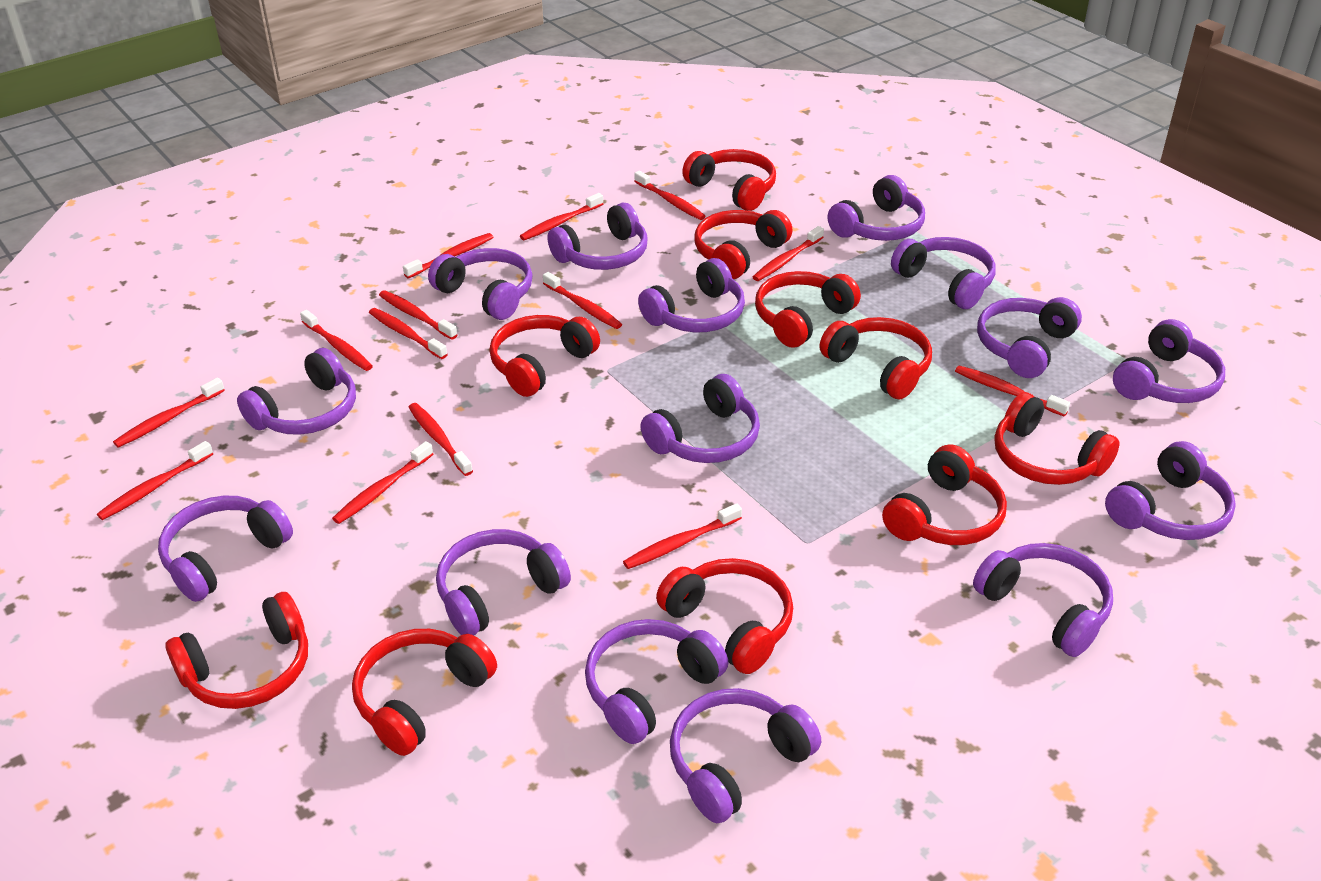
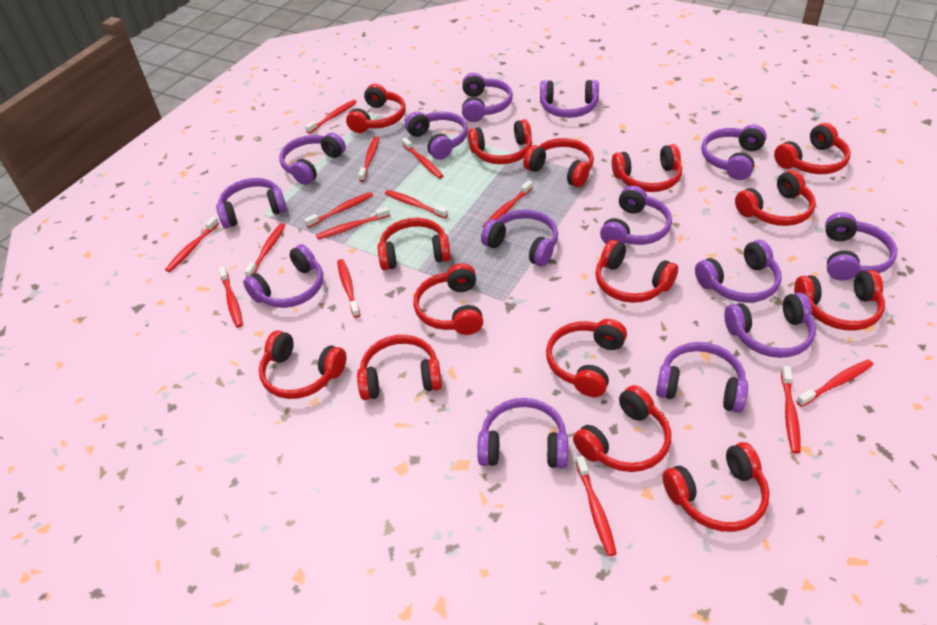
purple headphones: 15 -> 14
red headphones: 10 -> 15

